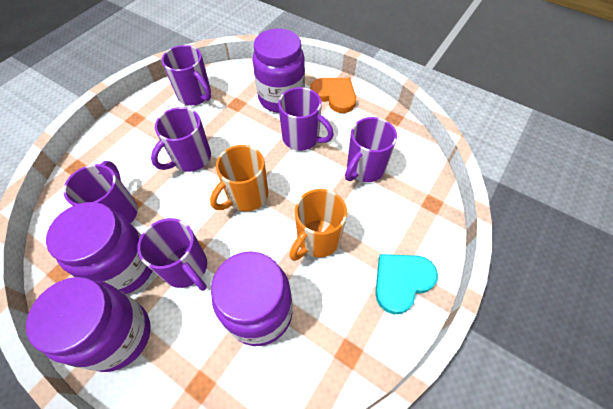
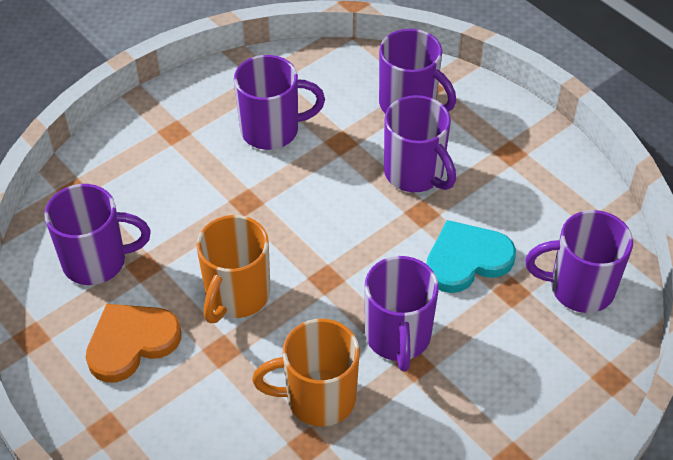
purple jar: 4 -> 0

